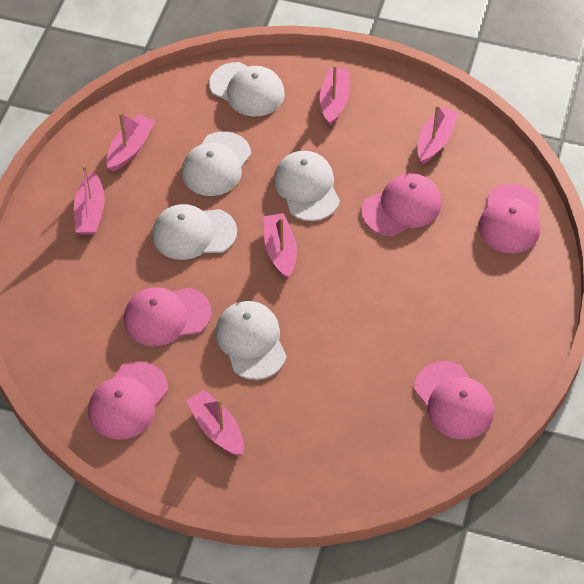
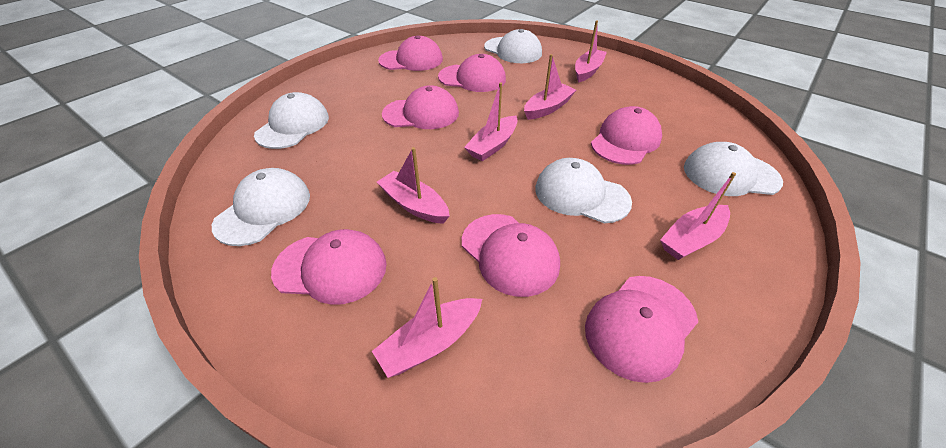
pink cap: 5 -> 7

